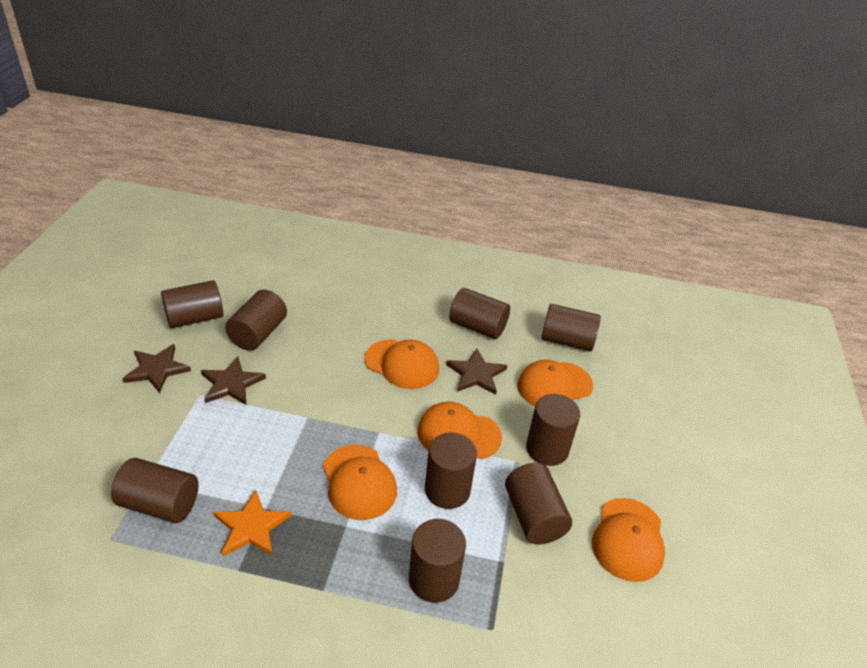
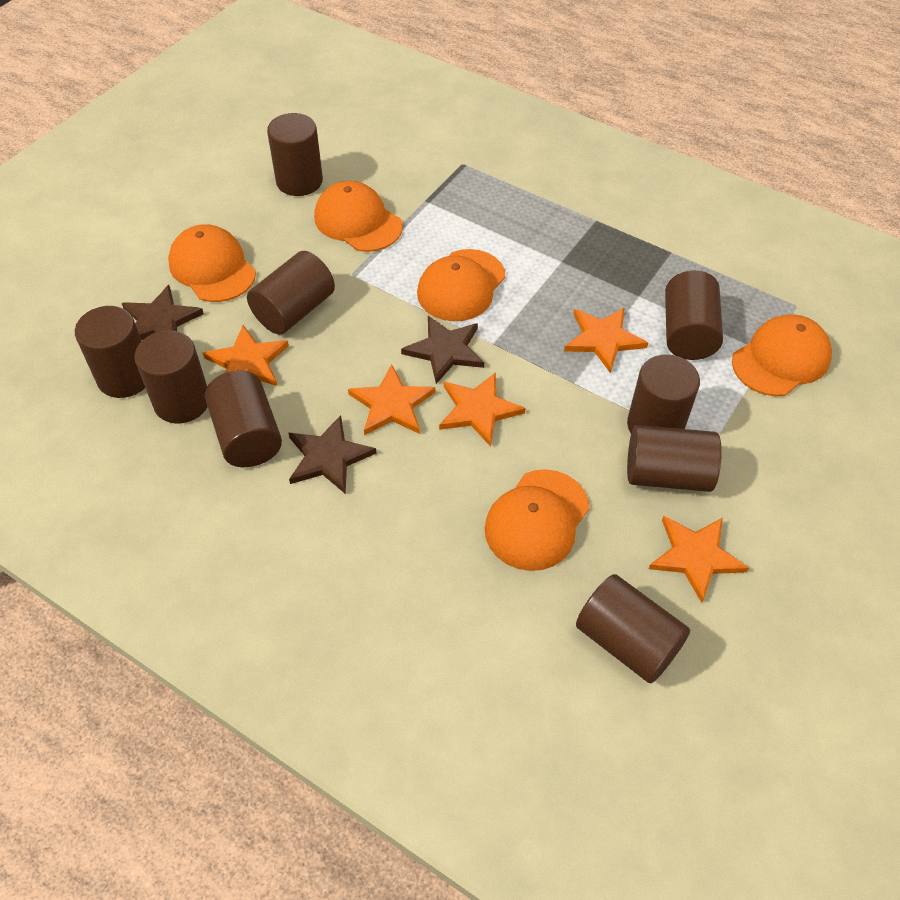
orange star: 1 -> 5

